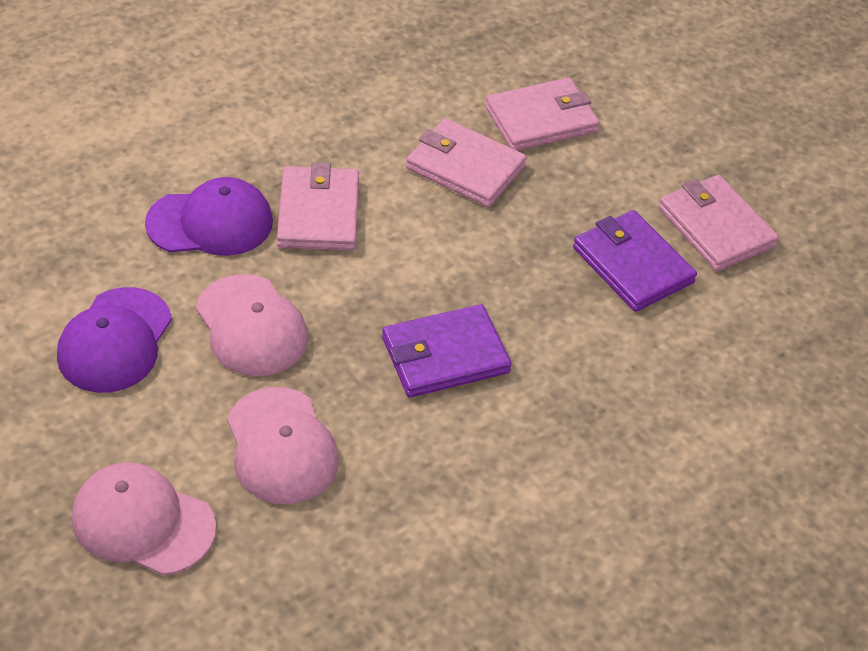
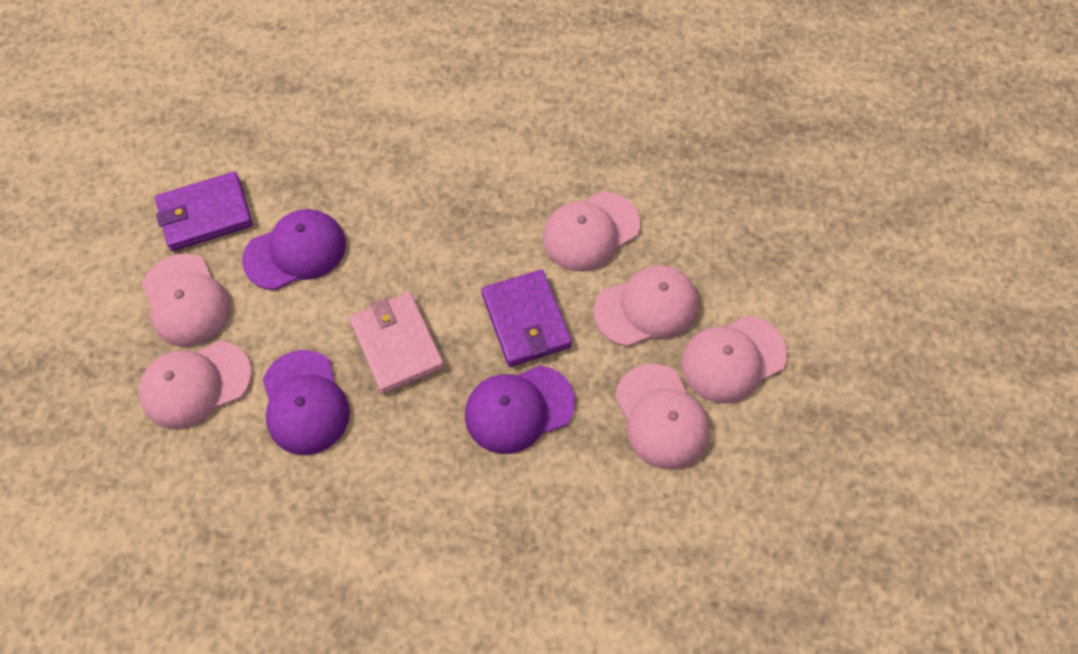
pink cap: 3 -> 6
pink wallet: 4 -> 1
purple cap: 2 -> 3

